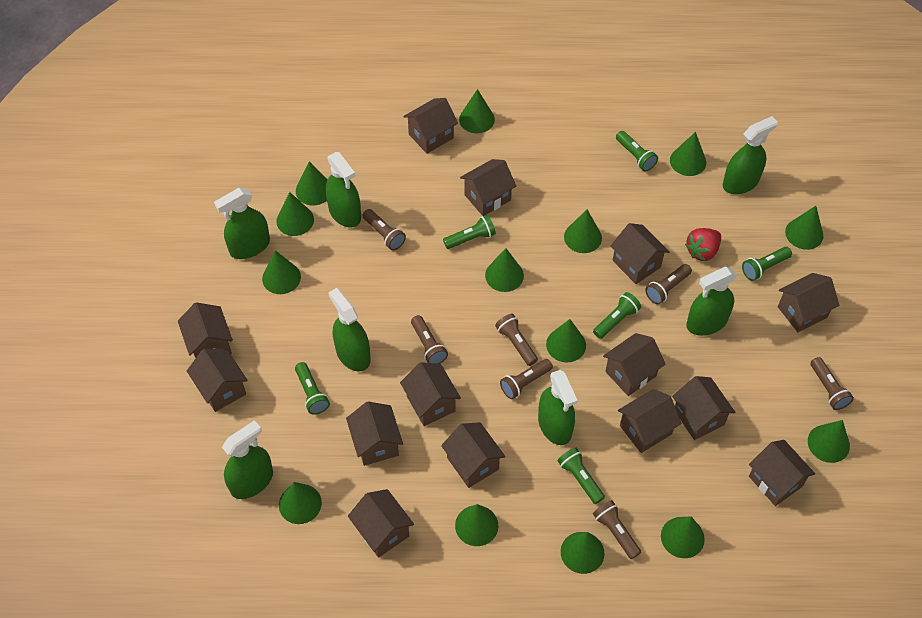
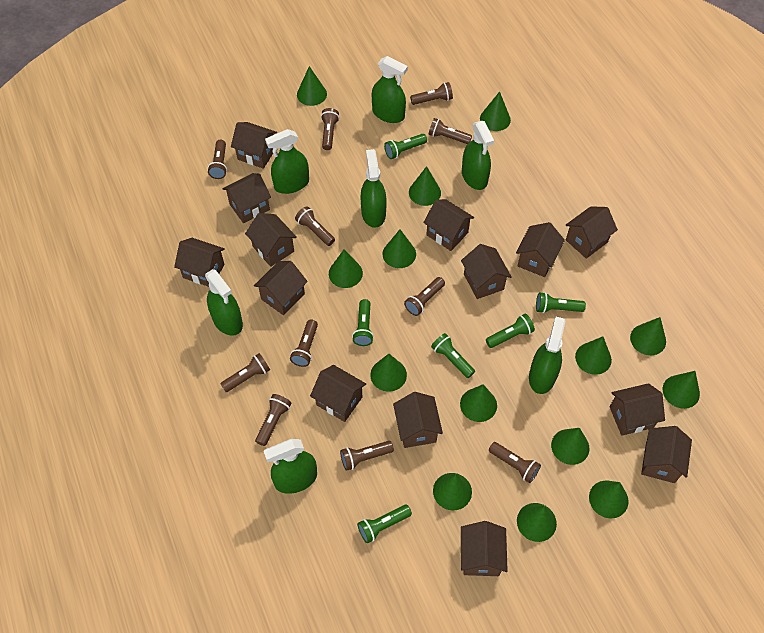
brown flashlight: 7 -> 11
red strawberry: 1 -> 0

